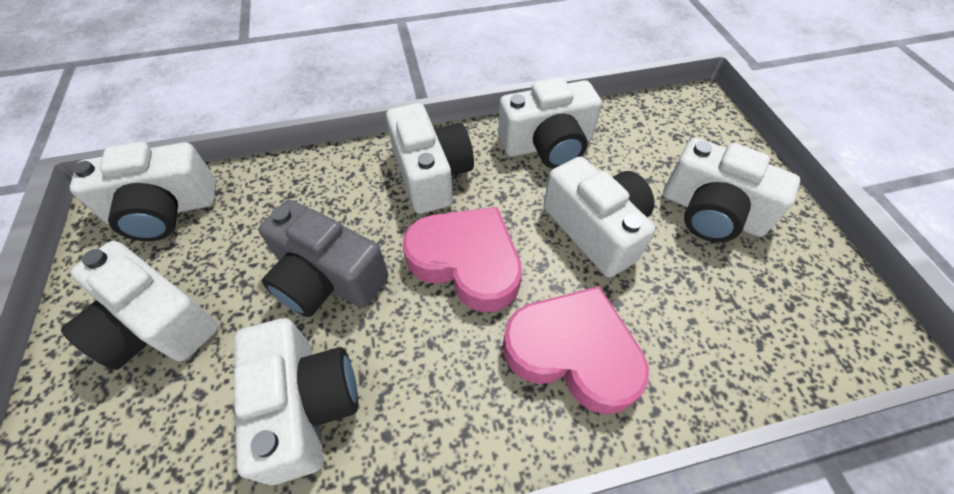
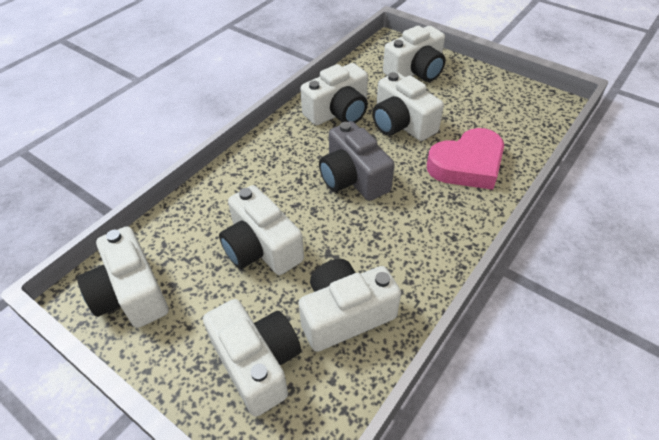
pink heart: 2 -> 1

